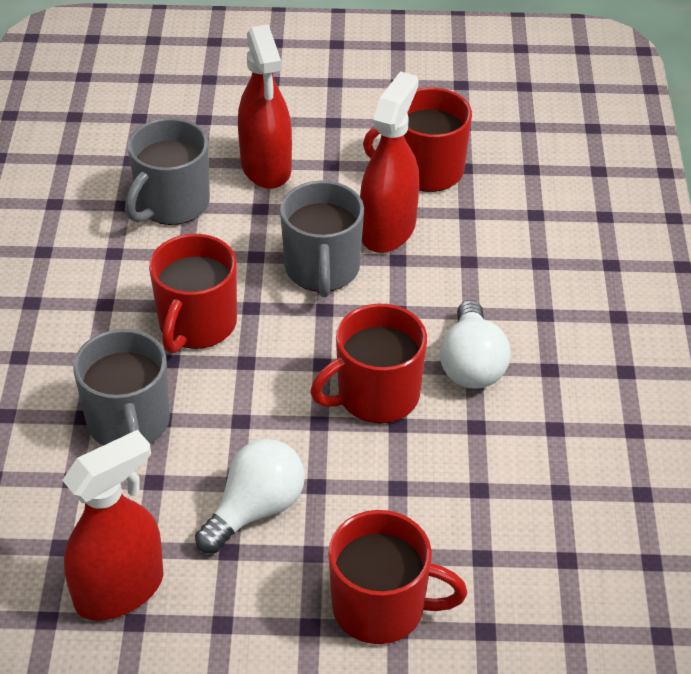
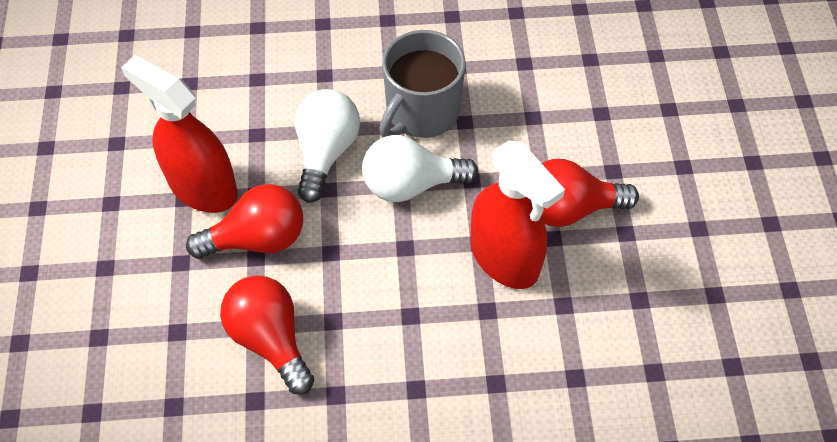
grey mug: 3 -> 1
red light bulb: 0 -> 3
red mug: 4 -> 0
red spray bottle: 3 -> 2

